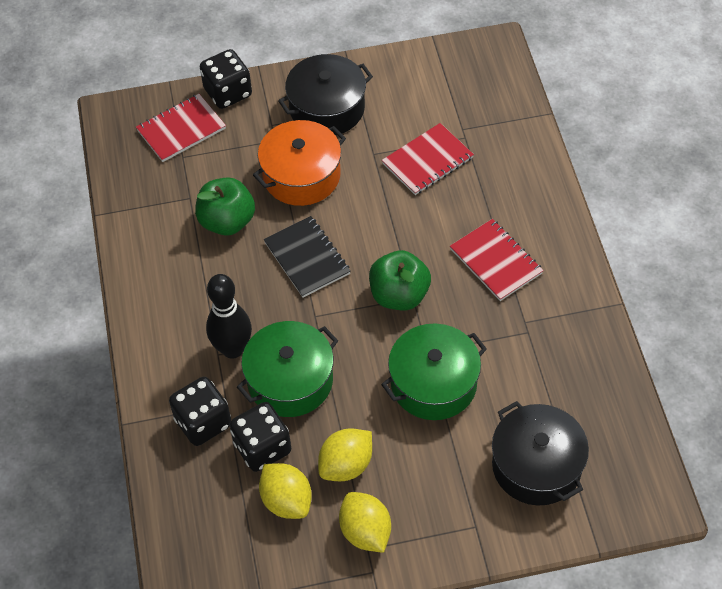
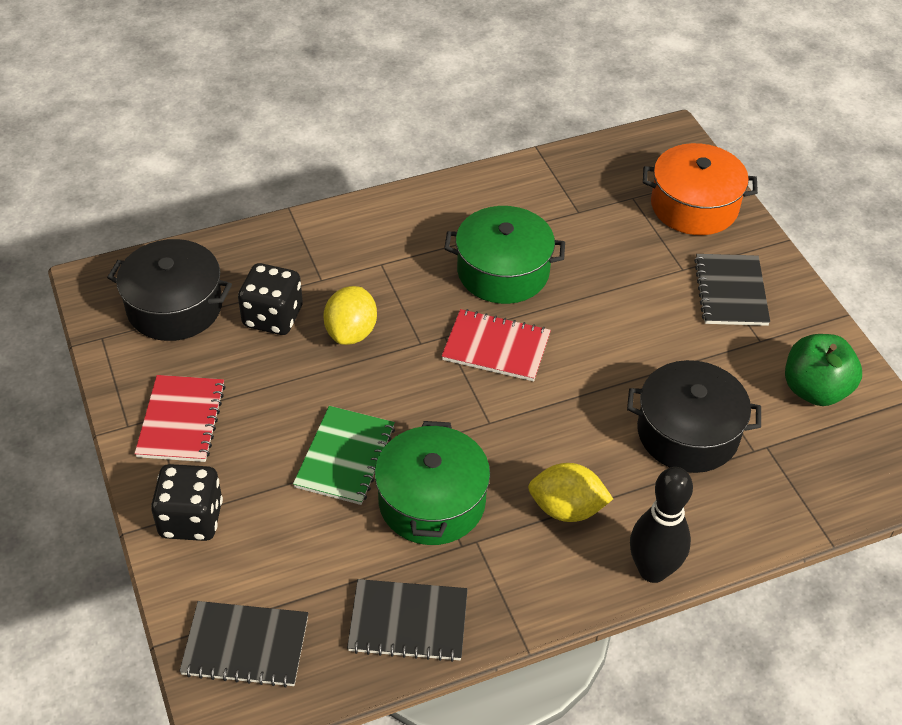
black dice: 3 -> 2
black notebook: 1 -> 3
green apple: 2 -> 1
green notebook: 0 -> 1
red notebook: 3 -> 2
yellow lemon: 3 -> 2

